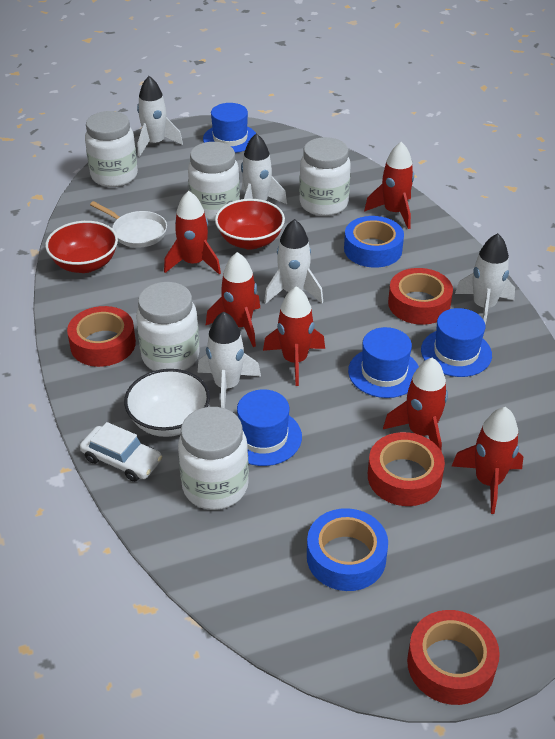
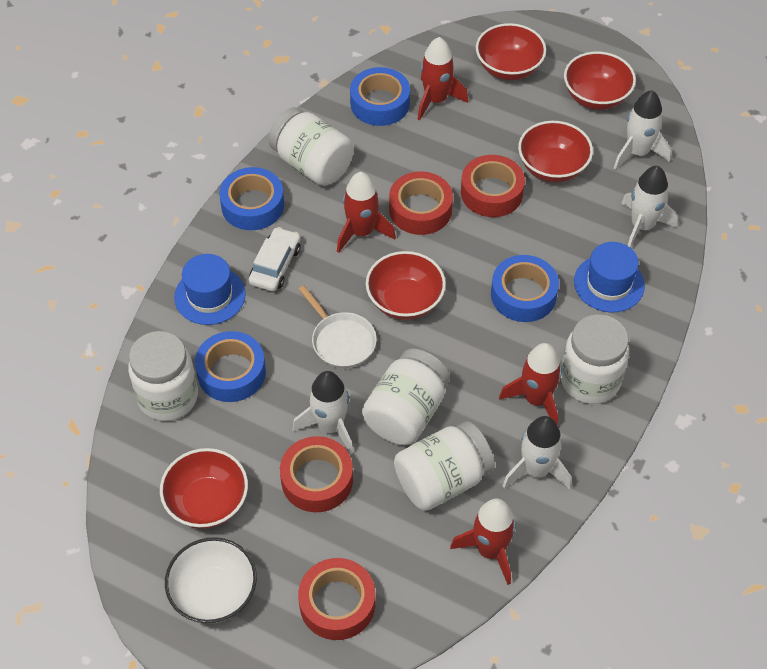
blue hat: 4 -> 2
blue tape: 2 -> 4
red bowl: 2 -> 5
red rocket: 6 -> 4
white rocket: 5 -> 4

